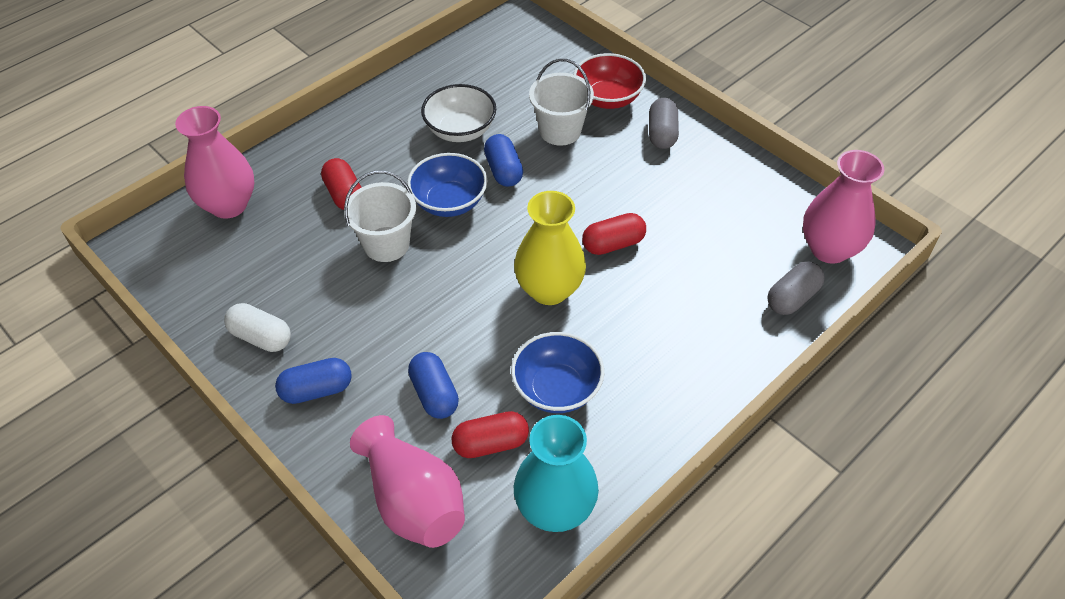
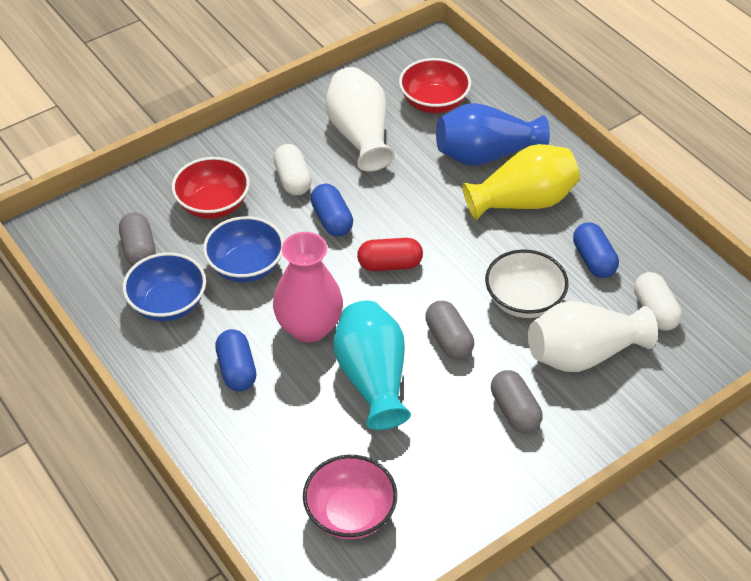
blue vase: 0 -> 1
grey capsule: 2 -> 3
pink bowl: 0 -> 1
pink vase: 3 -> 1
red bowl: 1 -> 2
red capsule: 3 -> 1
white bucket: 2 -> 0
white capsule: 1 -> 2
white vase: 0 -> 2

